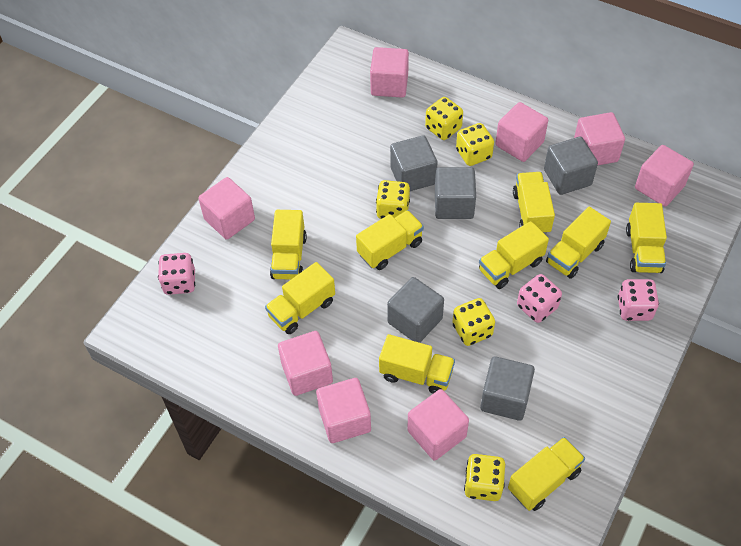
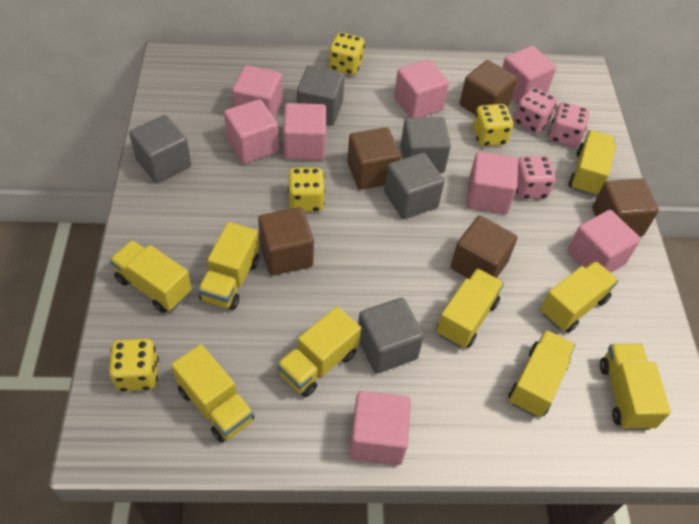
brown cube: 0 -> 5
yellow dice: 5 -> 4

